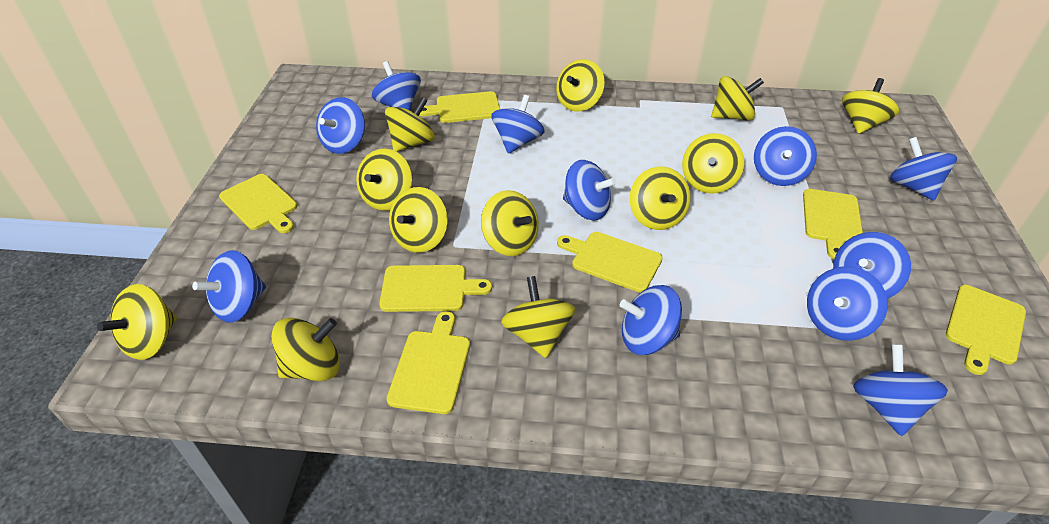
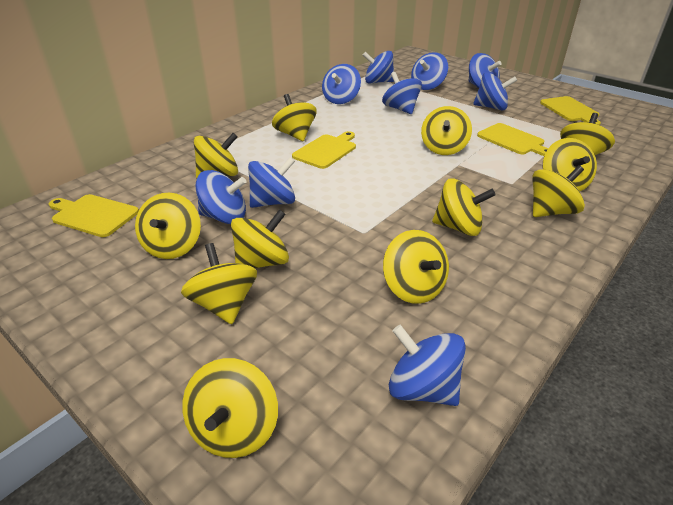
blue spinning top: 11 -> 9
yellow cutting board: 7 -> 4

